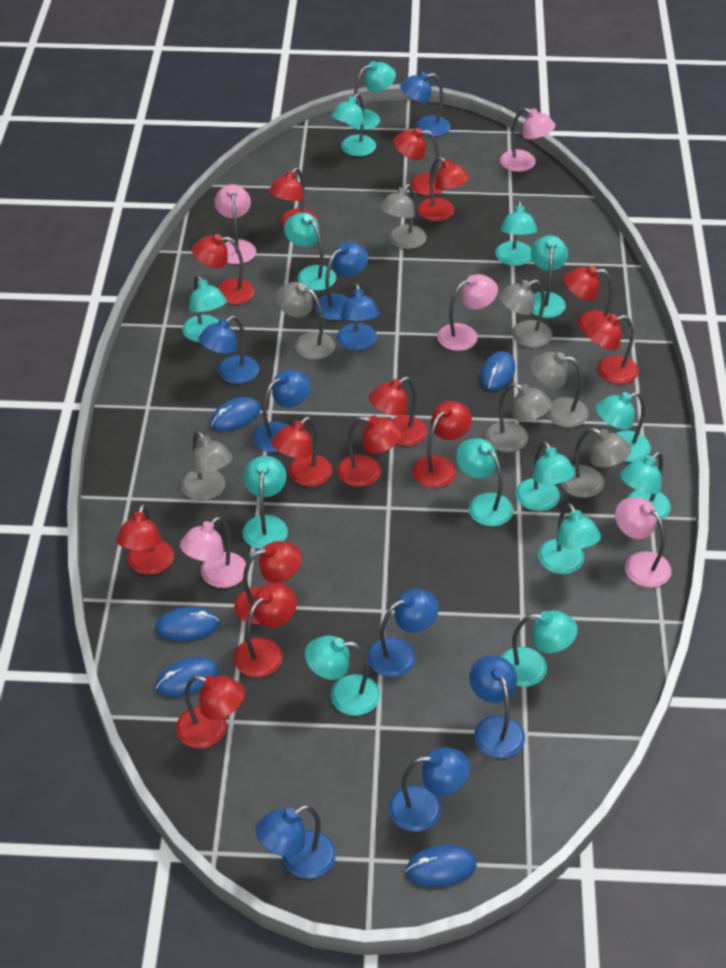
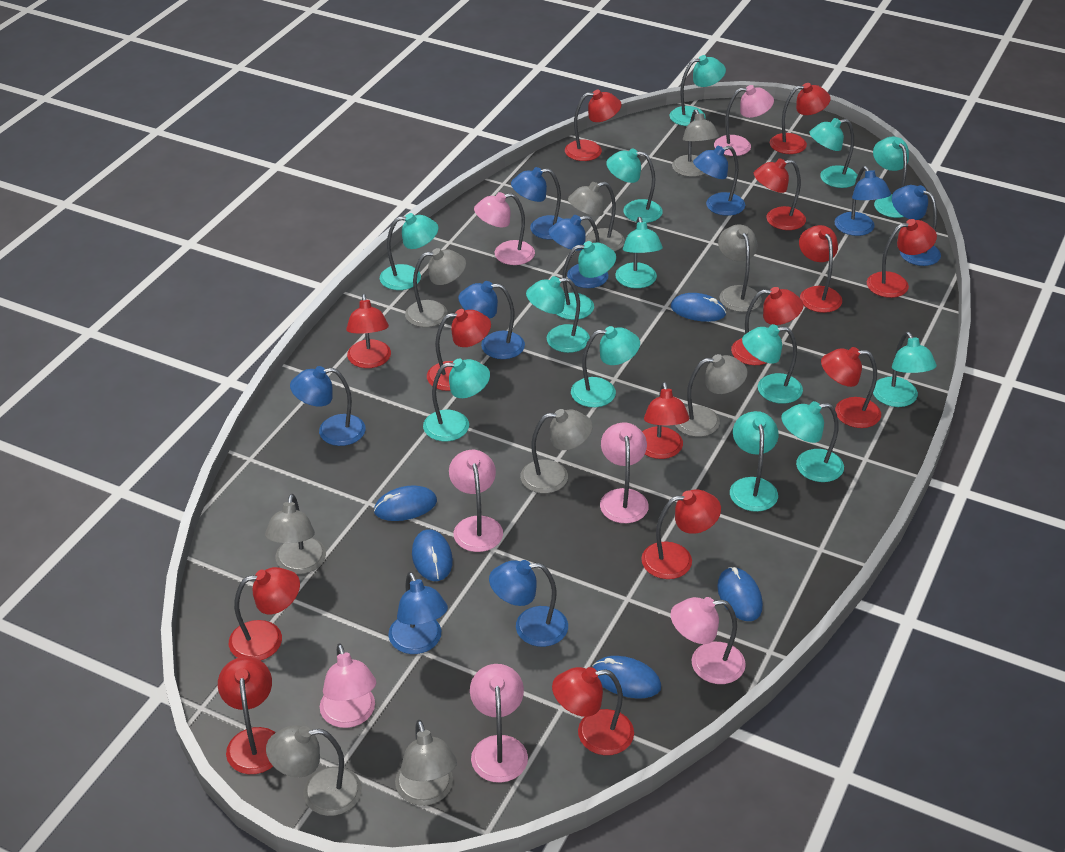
grey lamp: 7 -> 9
pink lamp: 5 -> 7

